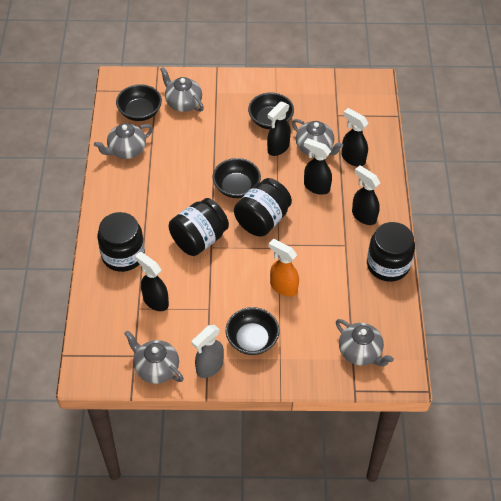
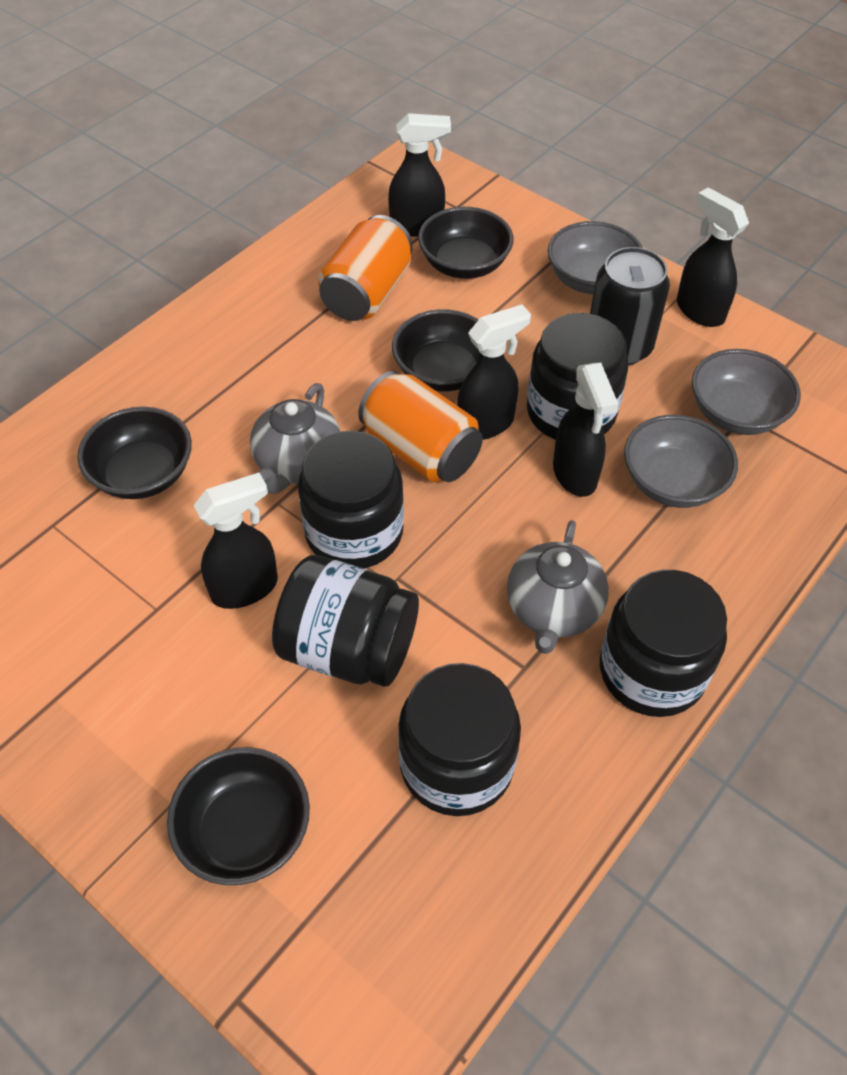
black can: 0 -> 1
black jar: 4 -> 5
grey bowl: 0 -> 3
grey spray bottle: 1 -> 0
grey teapot: 5 -> 2
orange can: 0 -> 2
orange spray bottle: 1 -> 0

